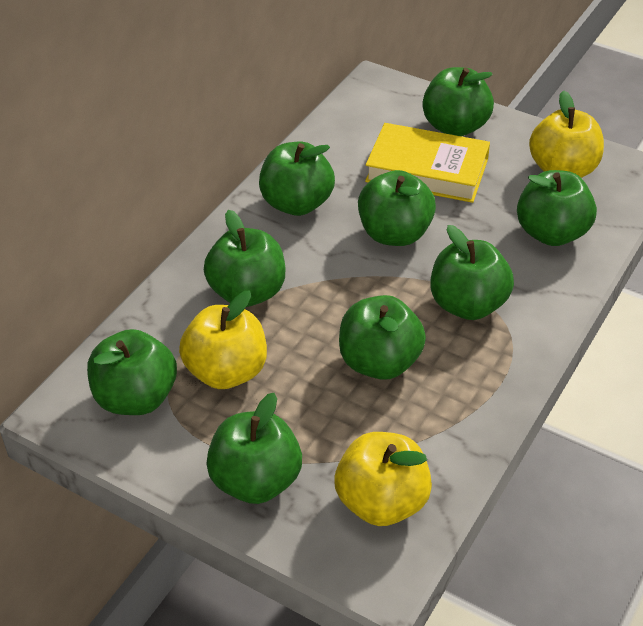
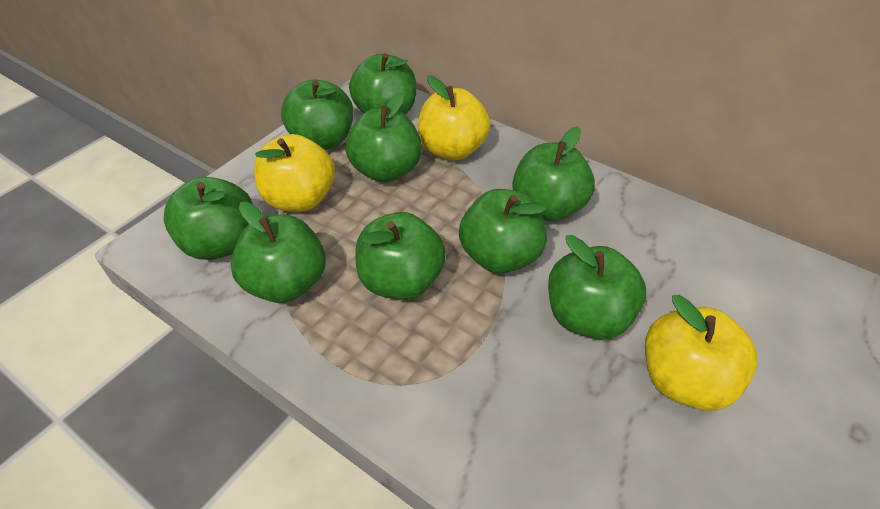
yellow book: 1 -> 0

